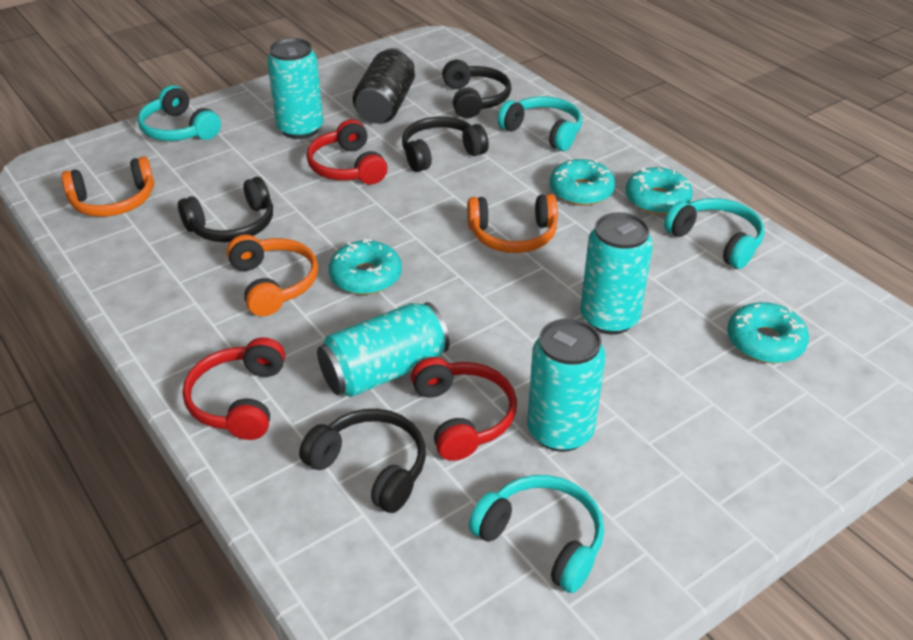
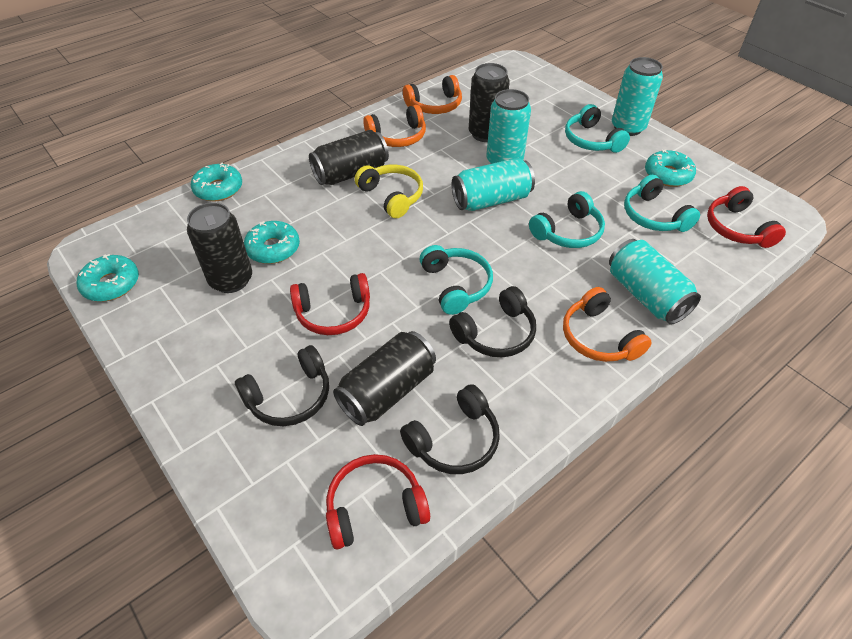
black can: 1 -> 4
black headphones: 4 -> 3
yellow headphones: 0 -> 1

